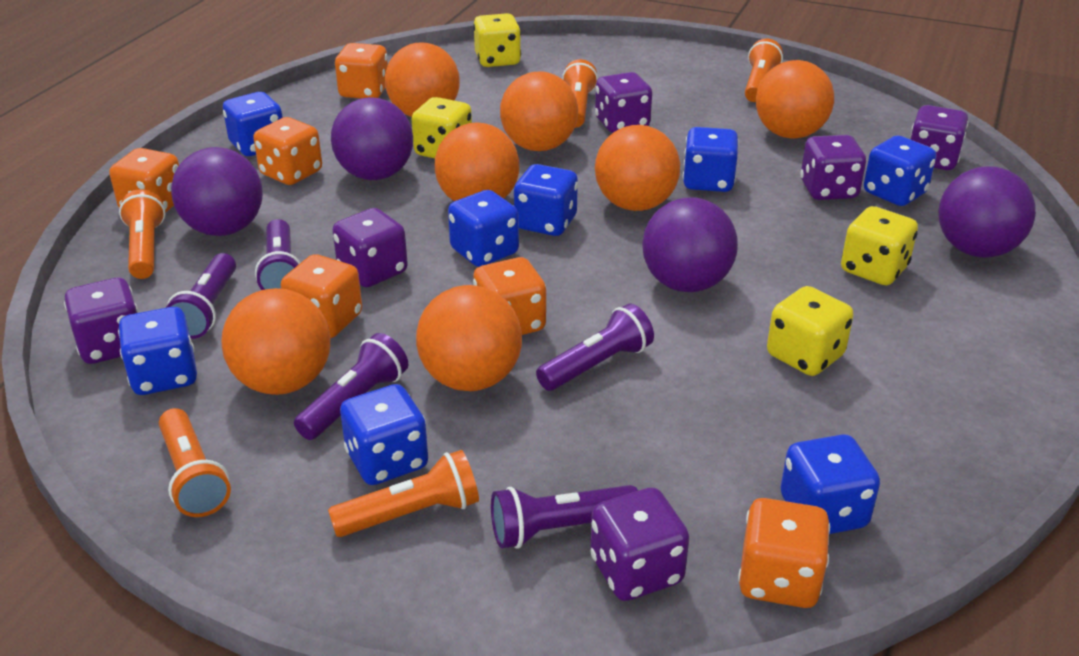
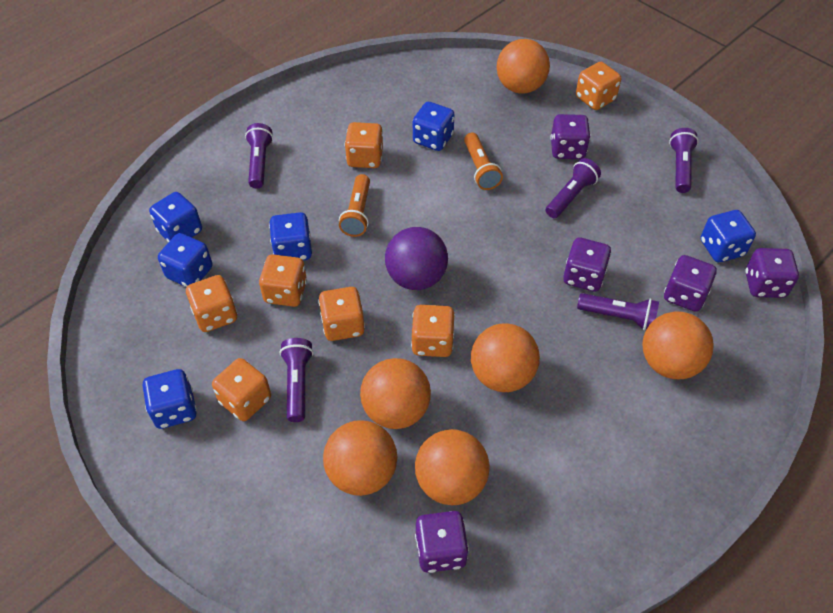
blue dice: 8 -> 6
orange ball: 7 -> 6
orange dice: 6 -> 7
orange flashlight: 5 -> 2
purple ball: 4 -> 1
purple dice: 6 -> 5
yellow dice: 4 -> 0

